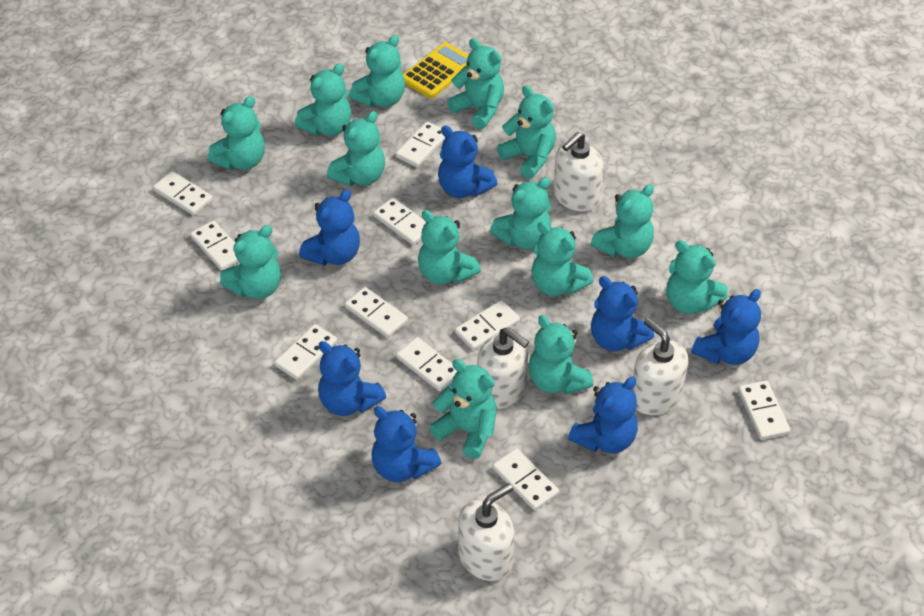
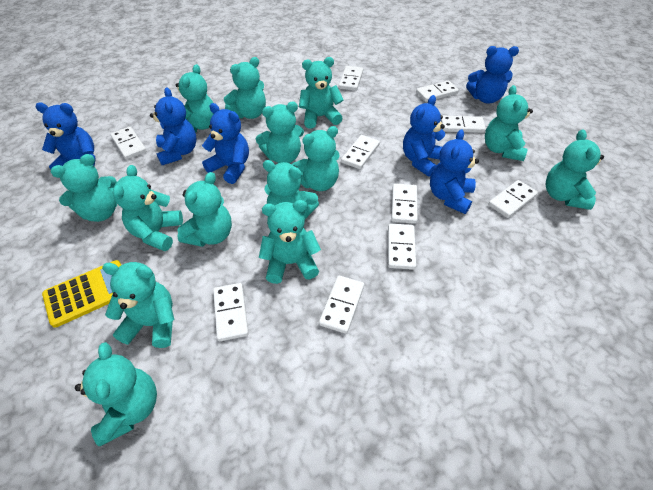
blue teddy bear: 7 -> 6
white soap dispenser: 4 -> 0

